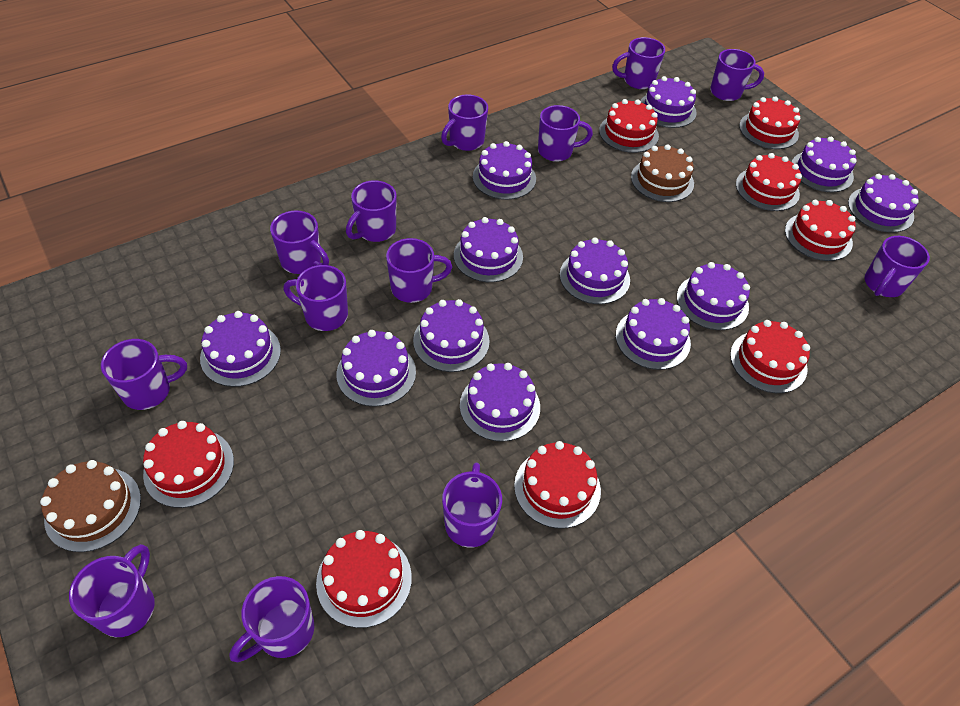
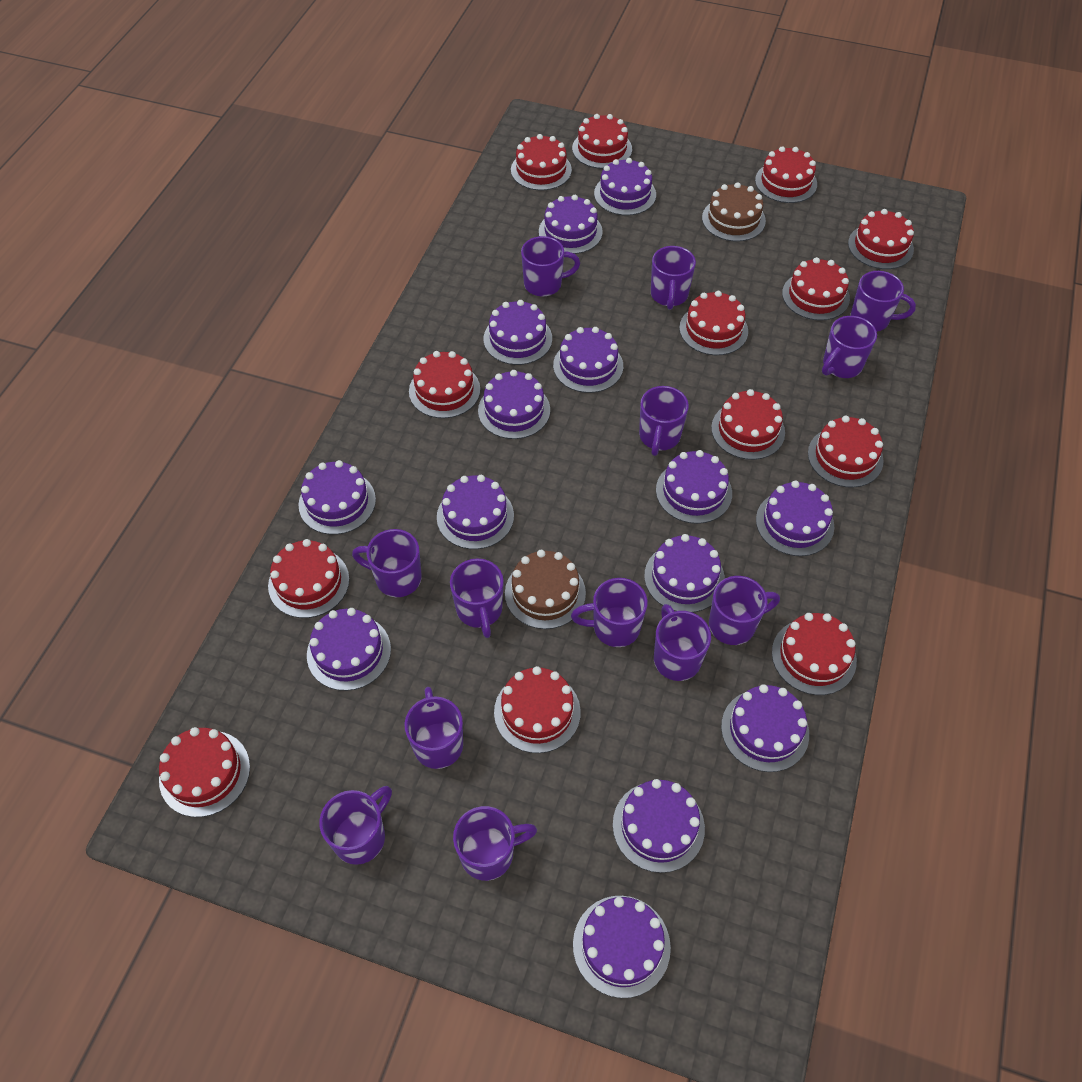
purple cake: 12 -> 14
red cake: 8 -> 13

